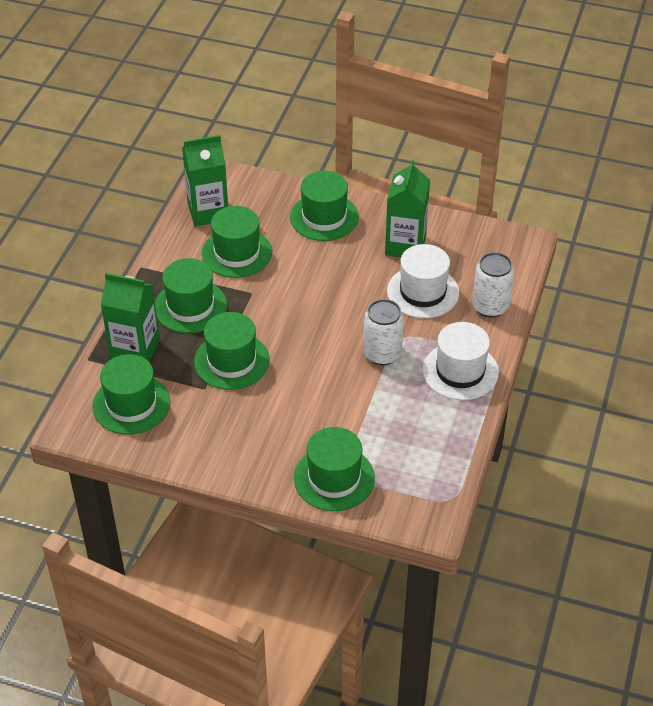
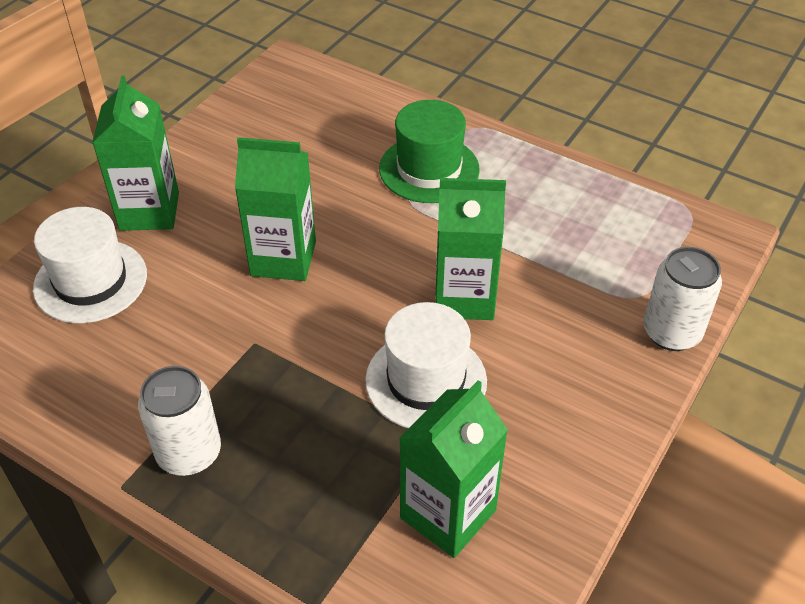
green carton: 3 -> 4
green hat: 6 -> 1

